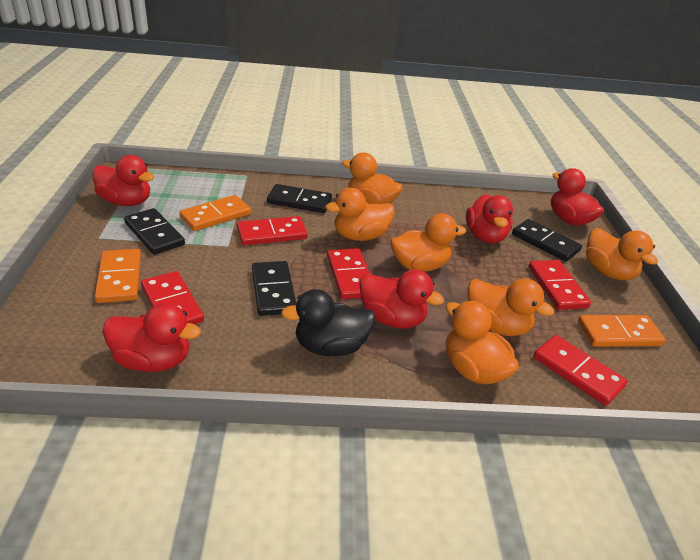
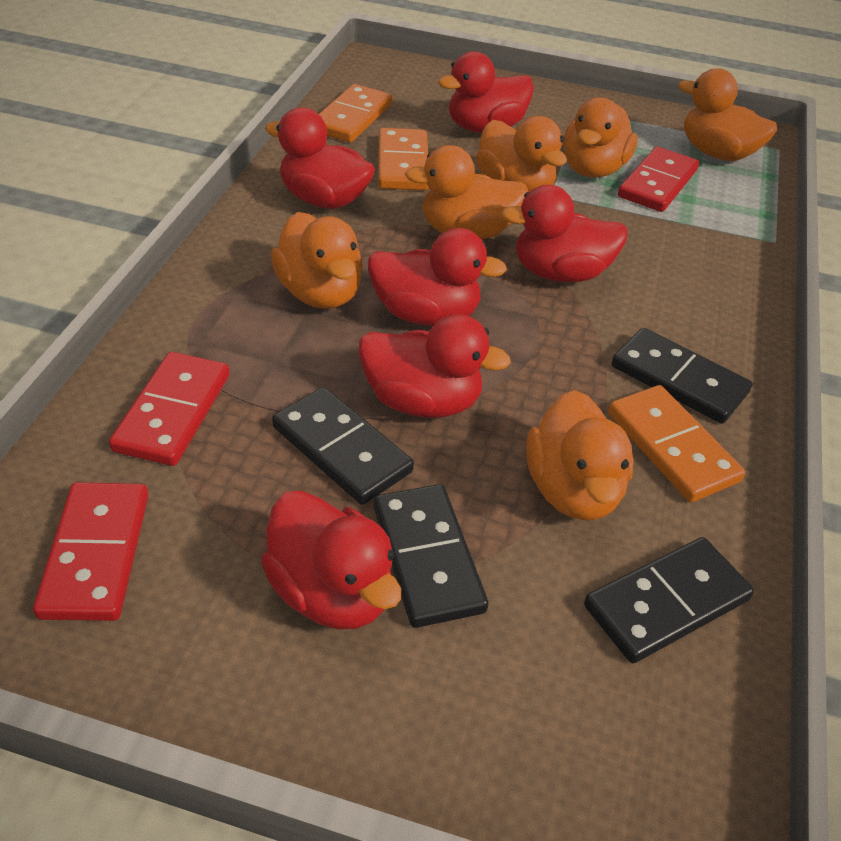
black duck: 1 -> 0
red domino: 5 -> 3
red duck: 5 -> 6

